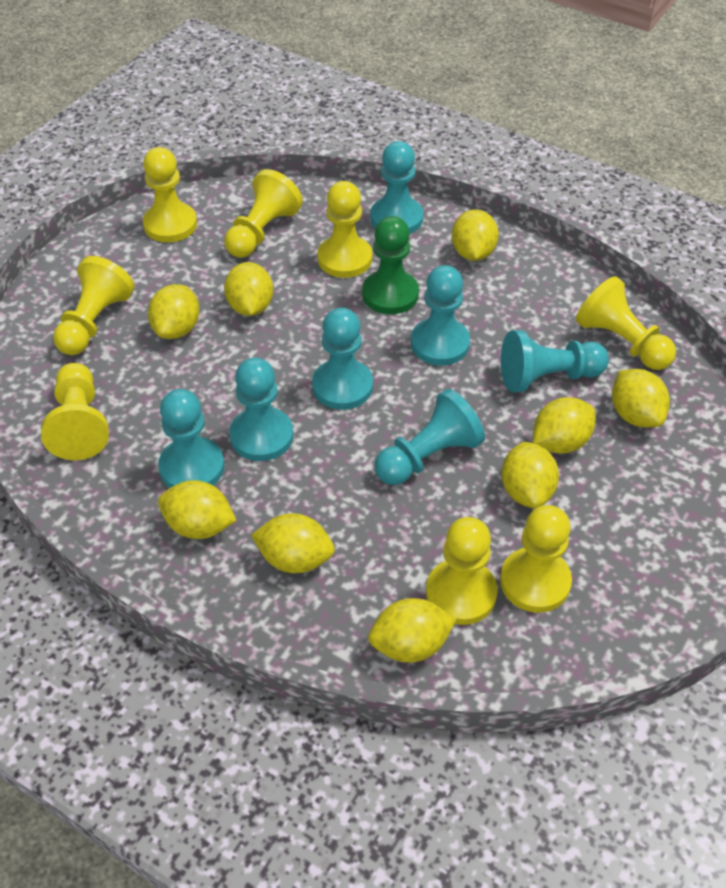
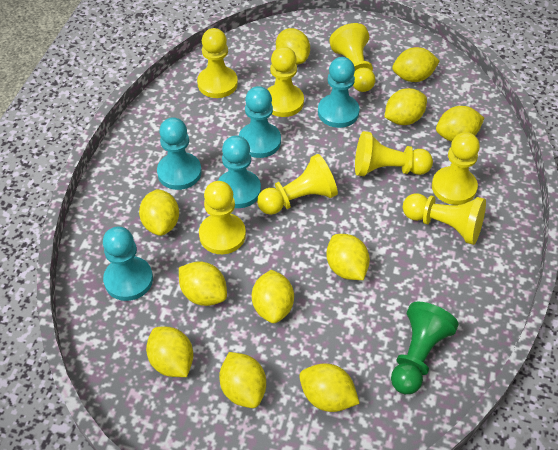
turquoise pawn: 7 -> 5
yellow lemon: 9 -> 11

